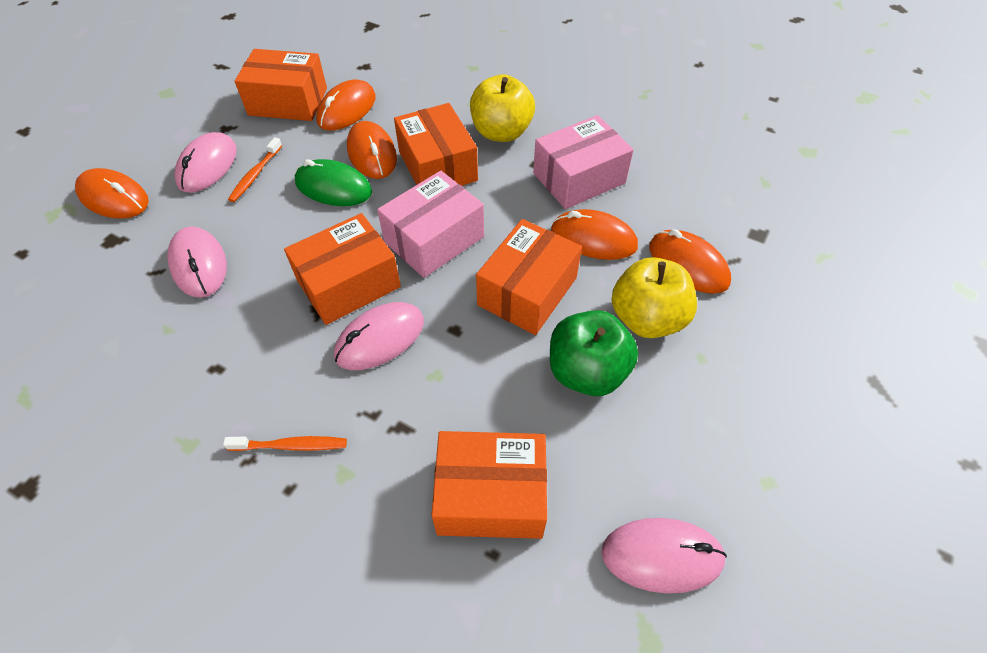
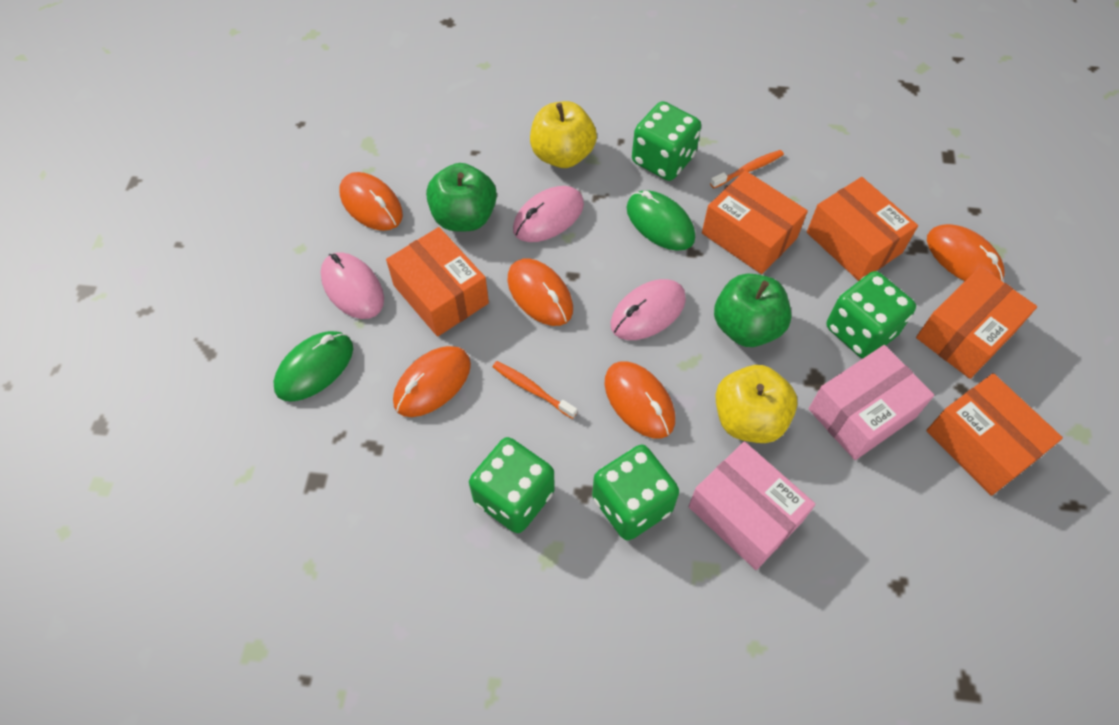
green apple: 1 -> 2
green dice: 0 -> 4
green mouse: 1 -> 2
pink mouse: 4 -> 3

